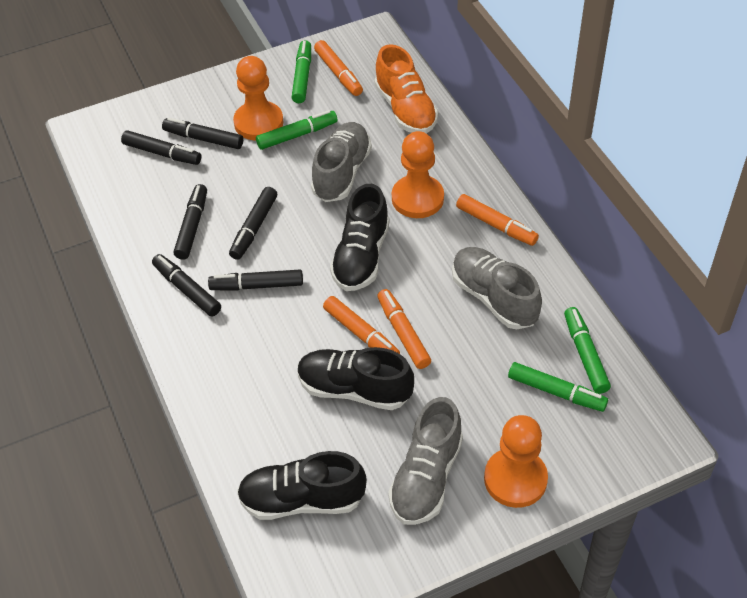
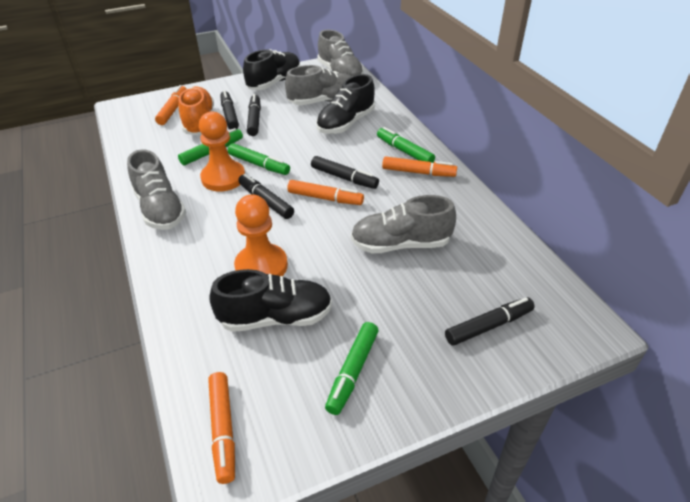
black marker: 6 -> 5
grey shoe: 3 -> 4
orange pawn: 3 -> 2

